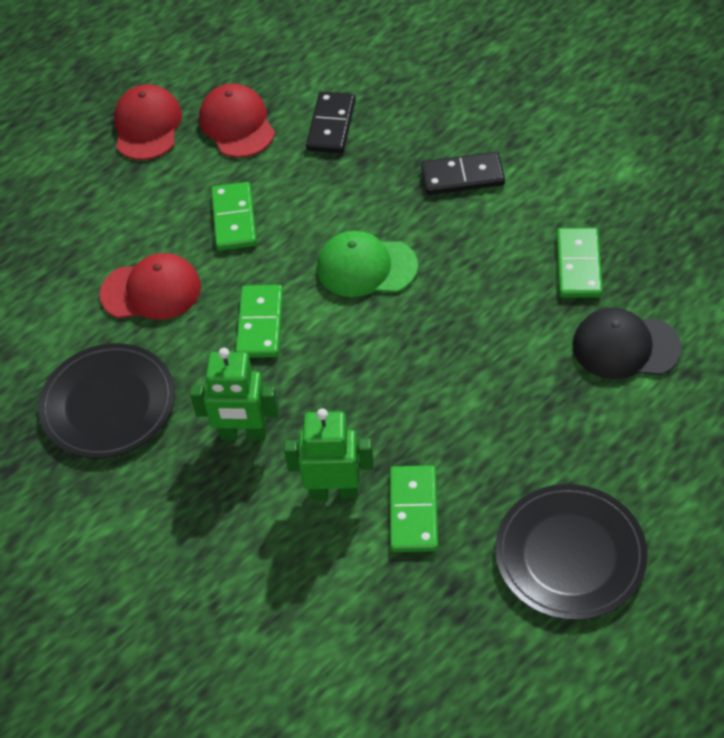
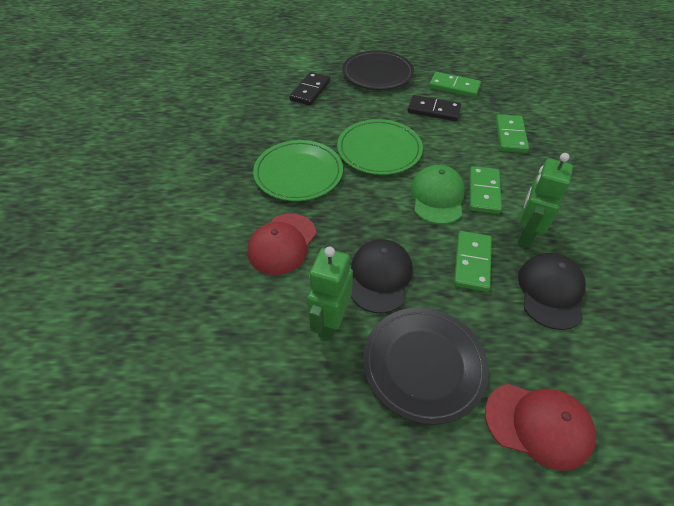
black cap: 1 -> 2
green plate: 0 -> 2
red cap: 3 -> 2

